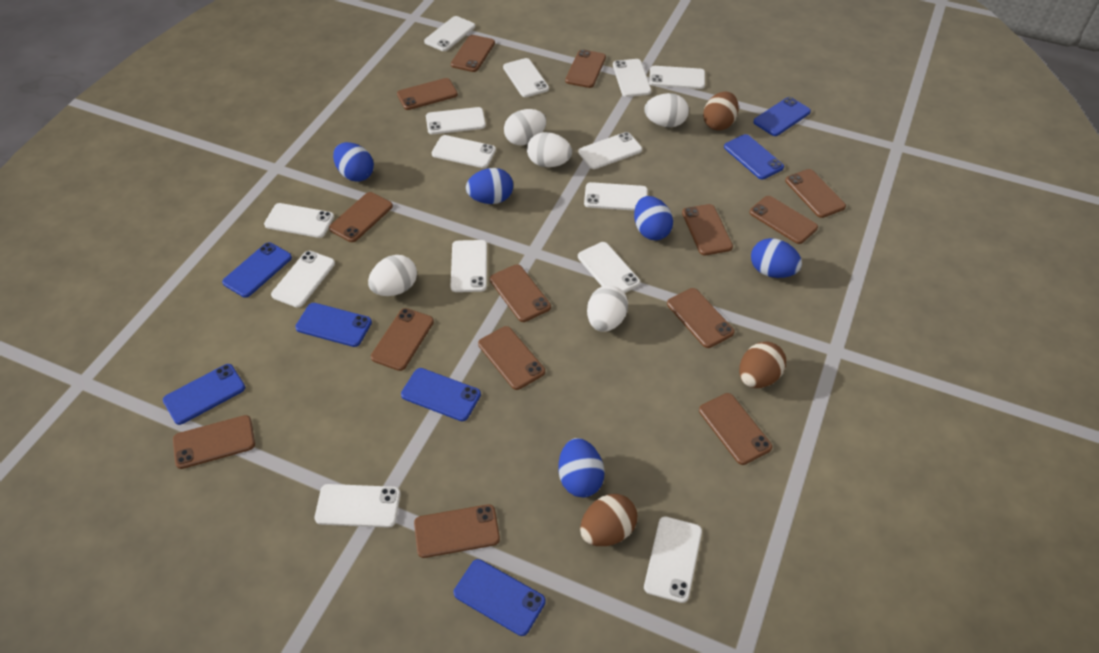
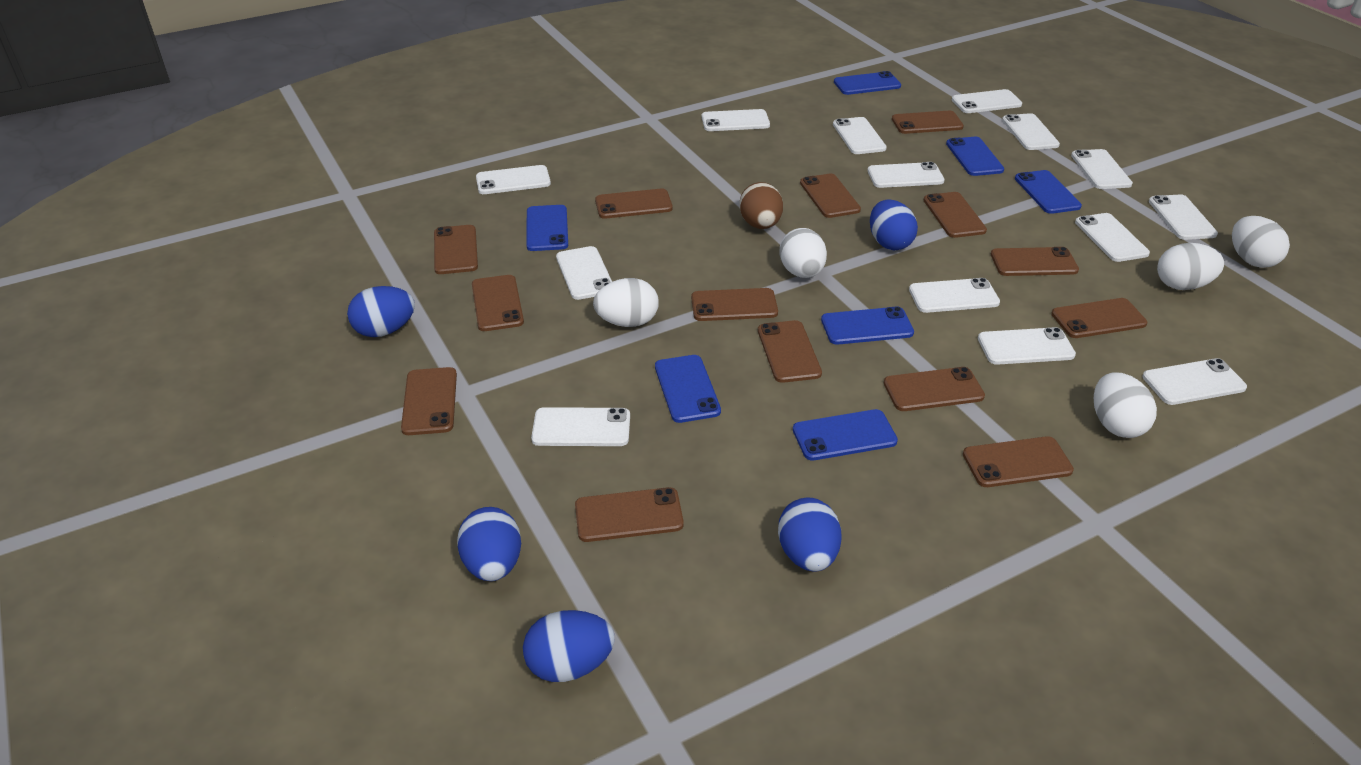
brown egg: 3 -> 1

